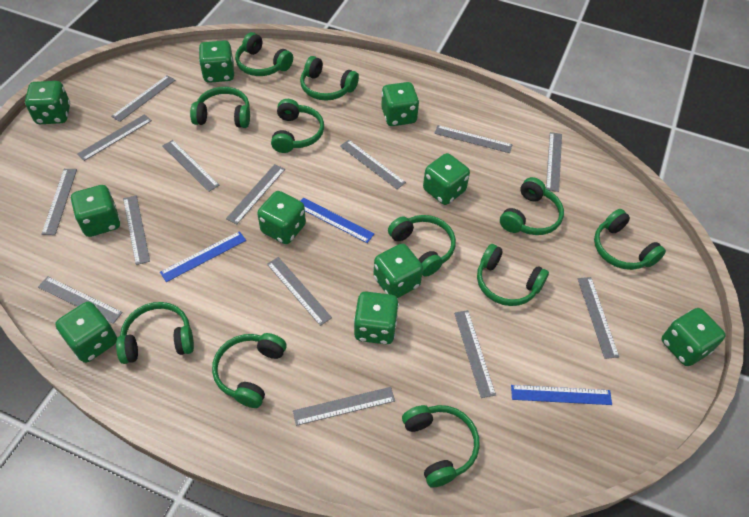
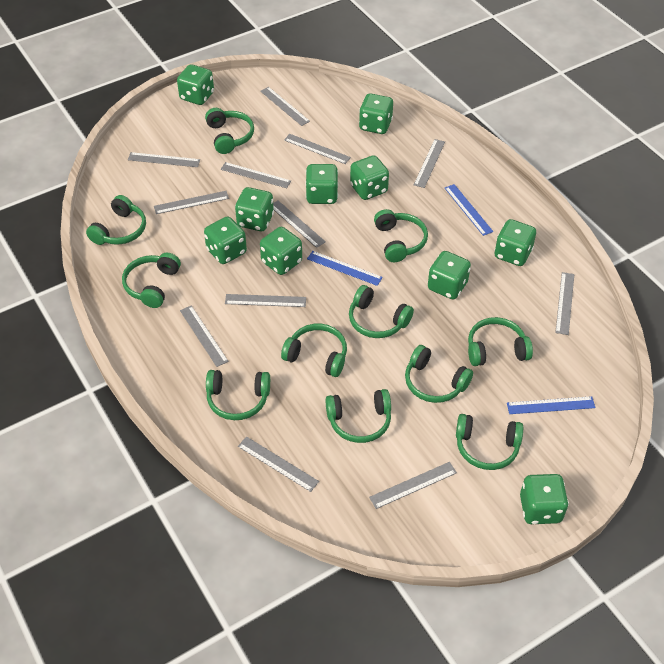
grey ruler: 14 -> 12

